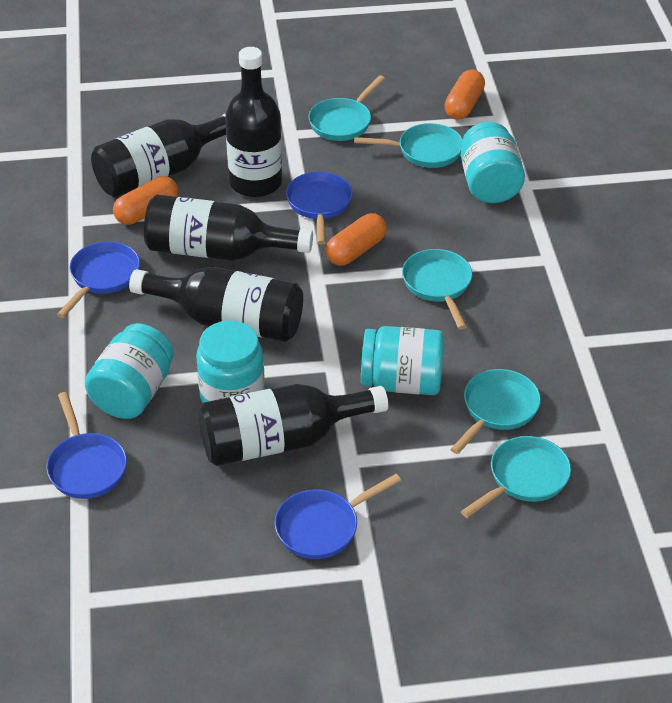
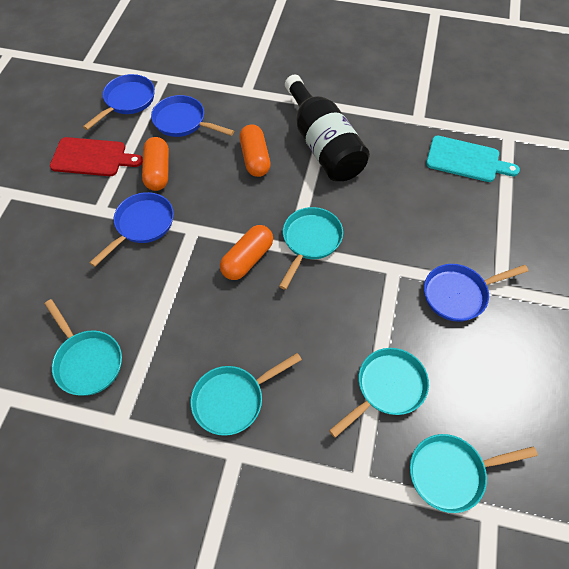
black bottle: 5 -> 1
red cutting board: 0 -> 1
turquoise cutting board: 0 -> 1
turquoise jar: 4 -> 0

